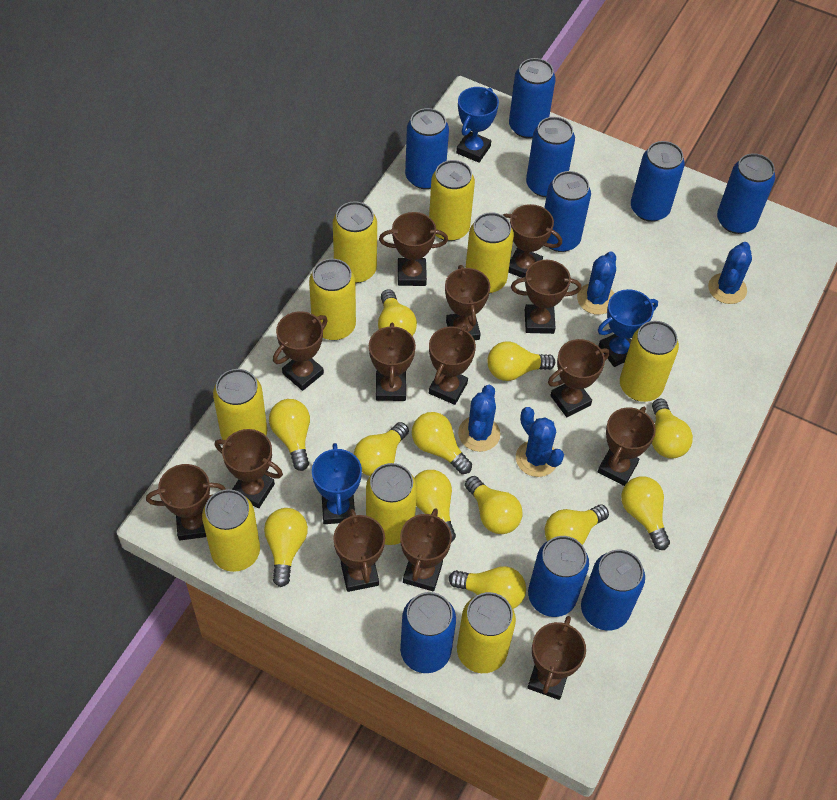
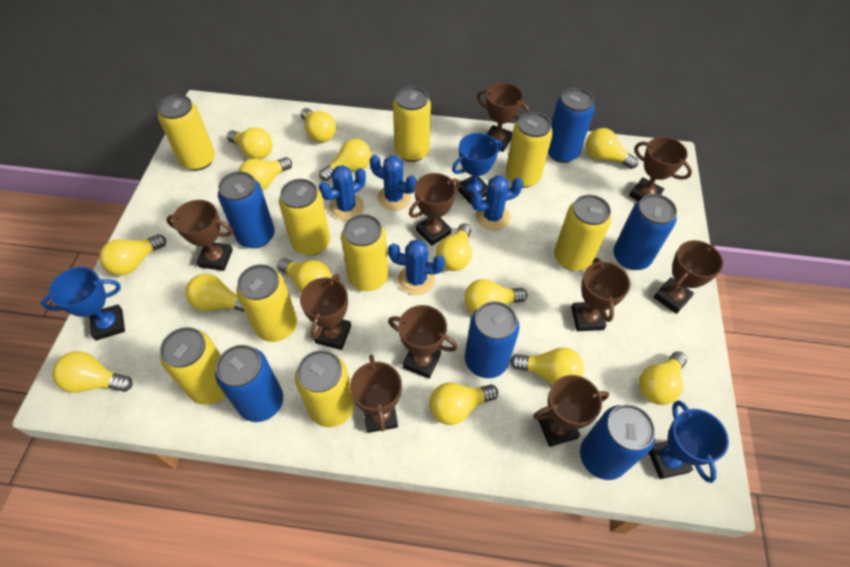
blue can: 9 -> 6
brown trophy: 14 -> 10
yellow light bulb: 12 -> 14

